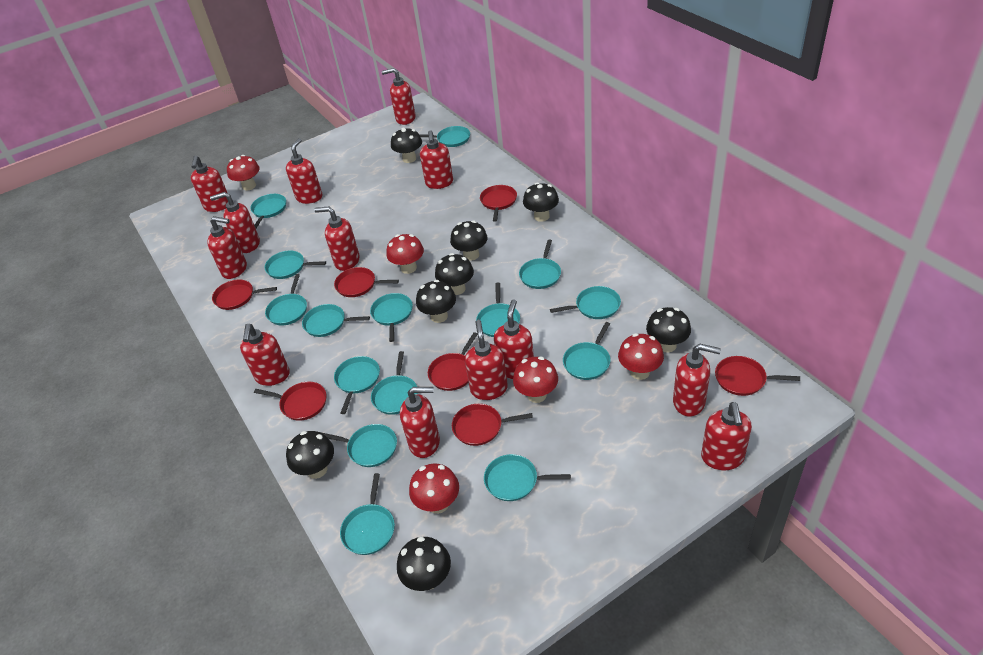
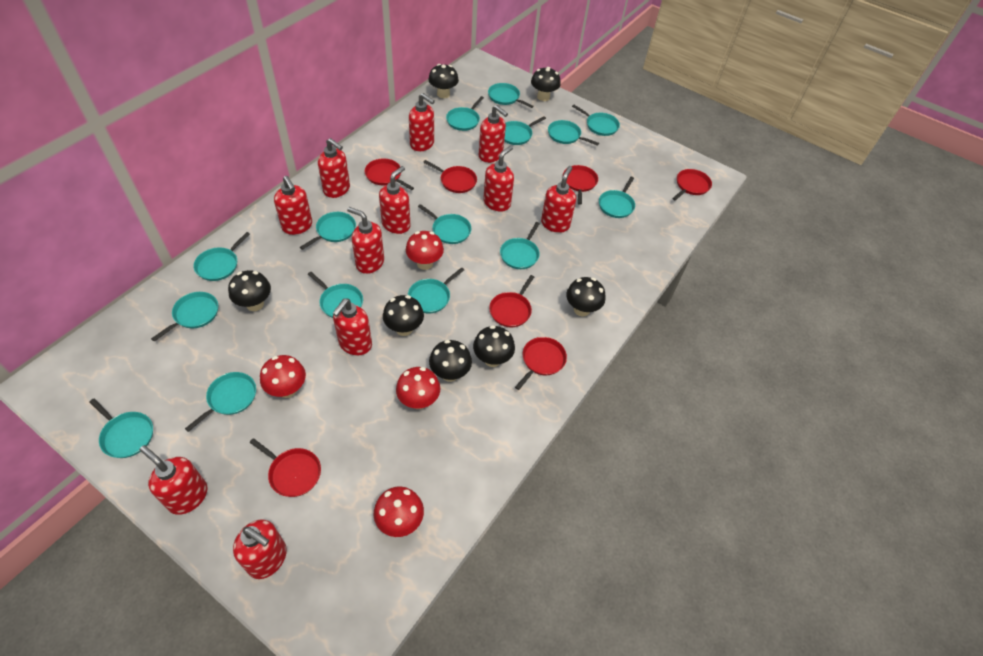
black mushroom: 8 -> 7
red mushroom: 5 -> 4
red soap dispenser: 13 -> 11

